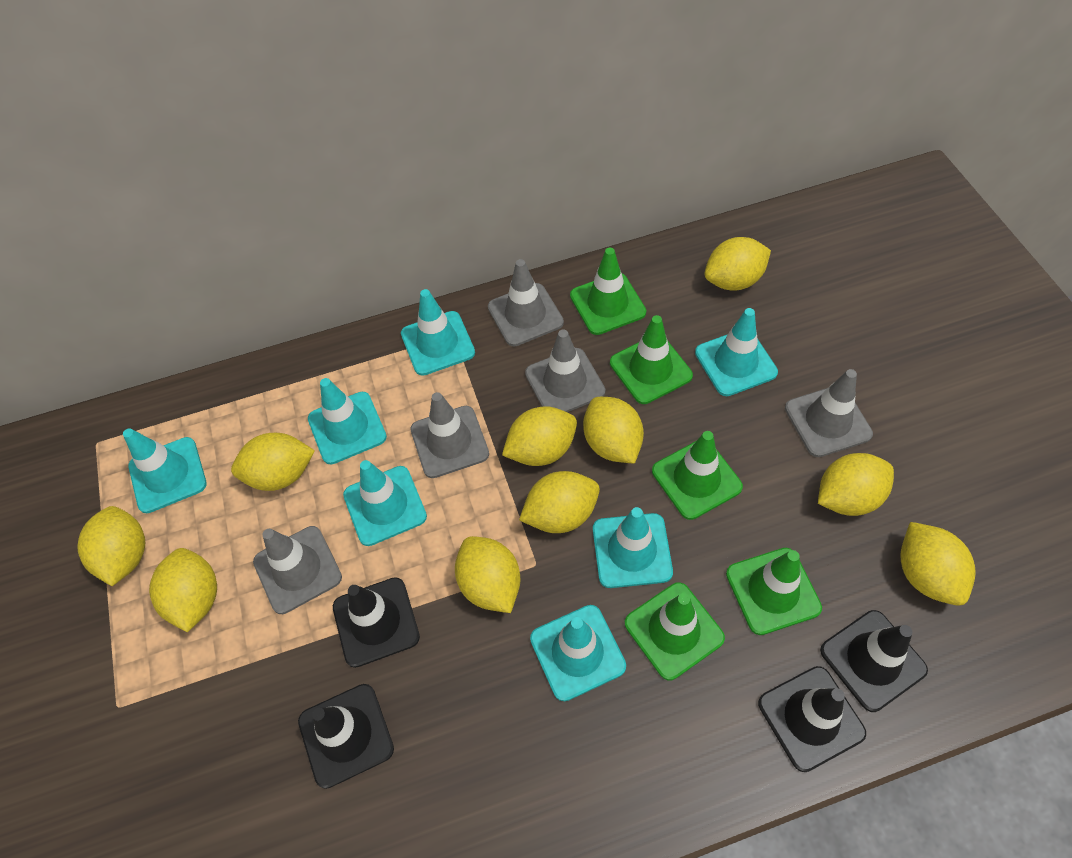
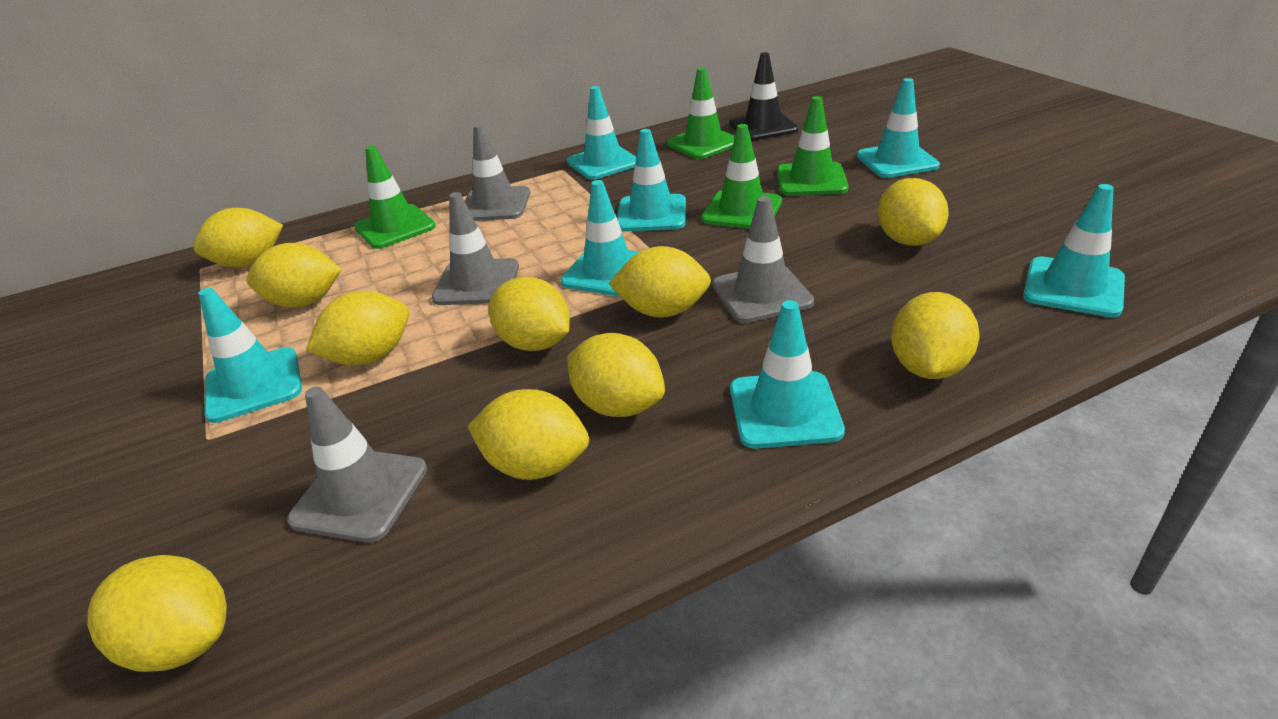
black traffic cone: 4 -> 1
green traffic cone: 5 -> 4
grey traffic cone: 5 -> 4

